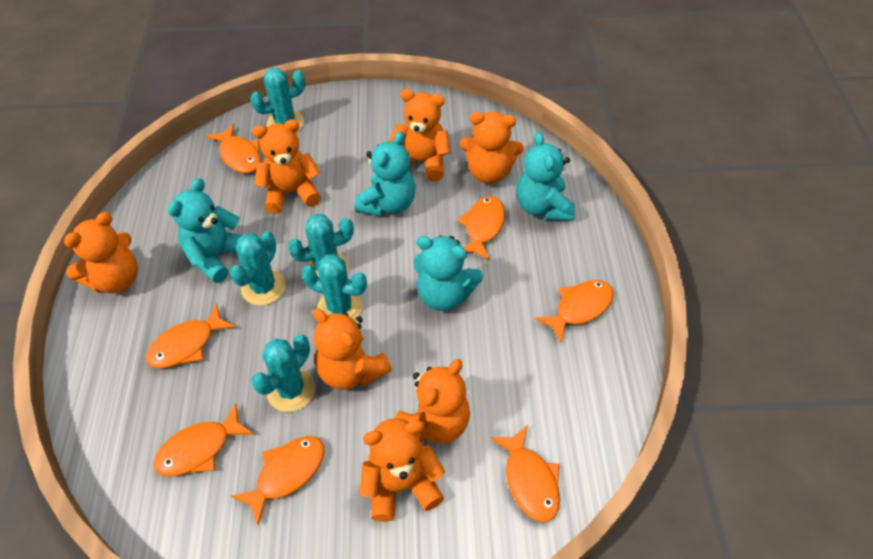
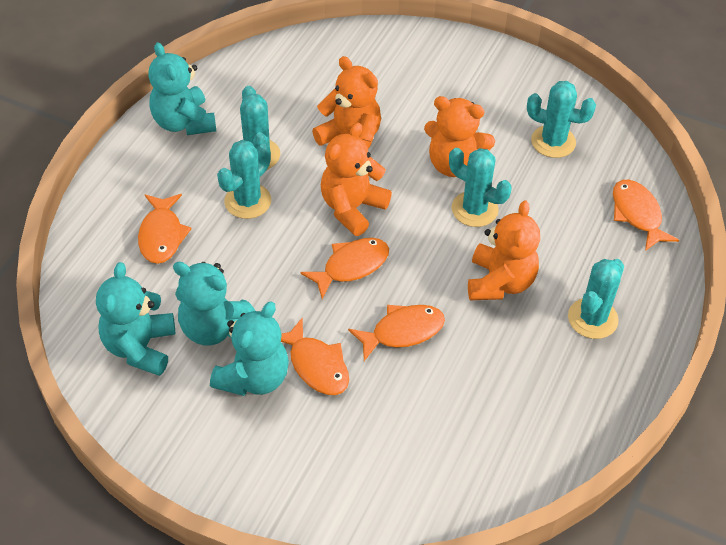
orange fish: 7 -> 5
orange teddy bear: 7 -> 4

